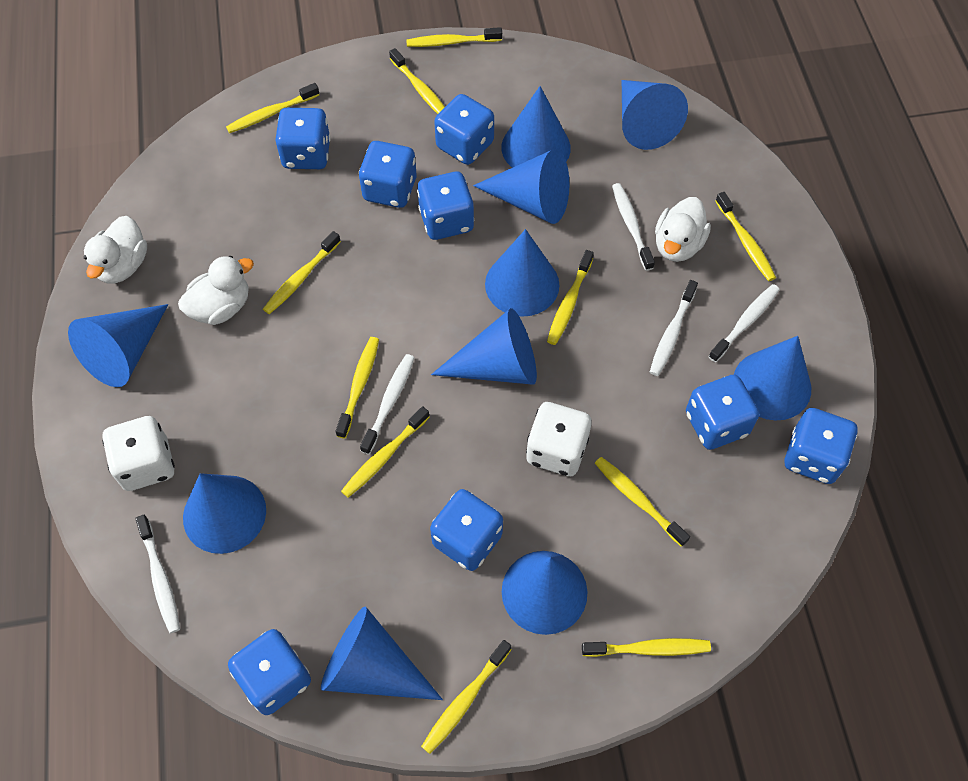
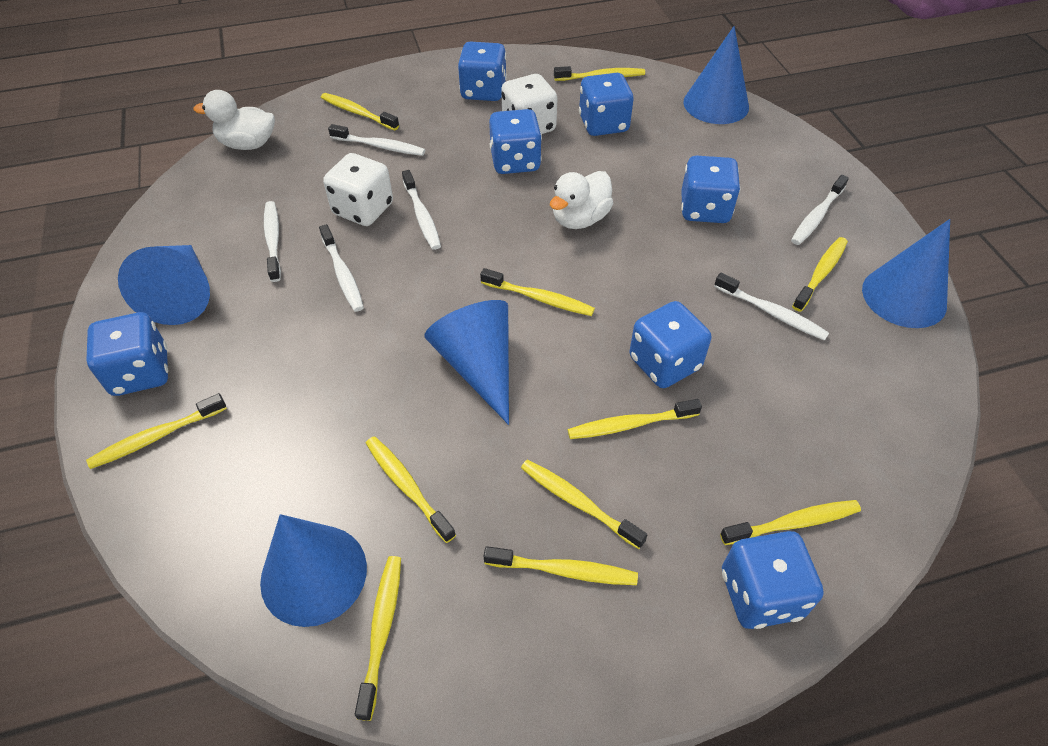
blue cone: 10 -> 5
blue dice: 8 -> 7
white duck: 3 -> 2
white toothbrush: 5 -> 6

